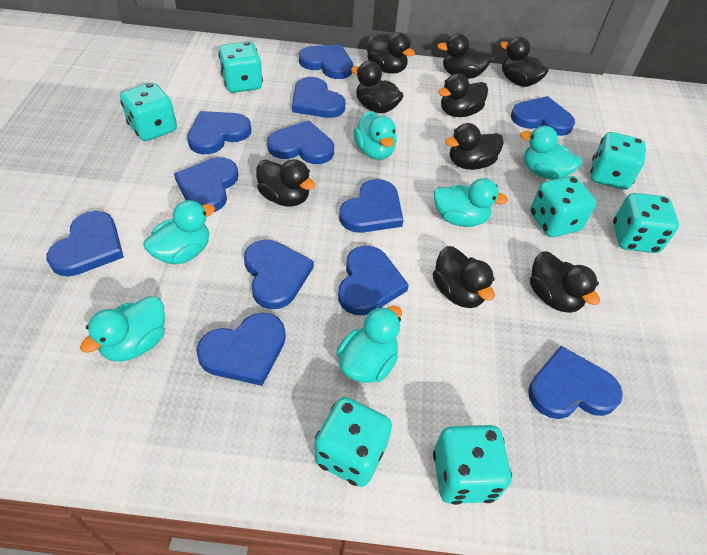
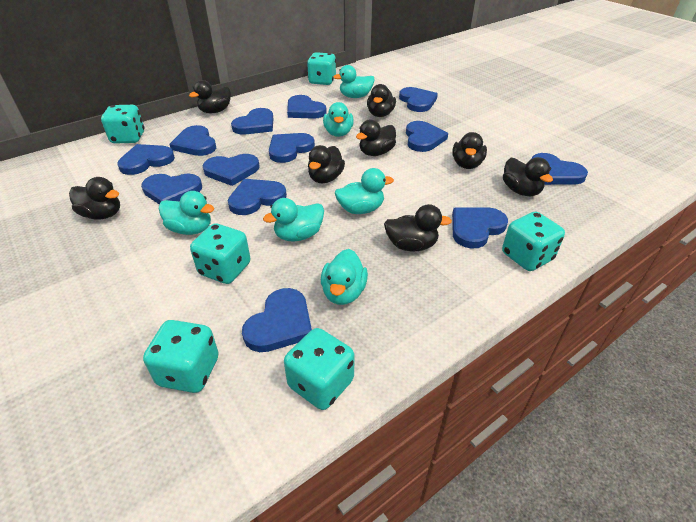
black duck: 9 -> 8
blue heart: 12 -> 13
turquoise dice: 7 -> 6

